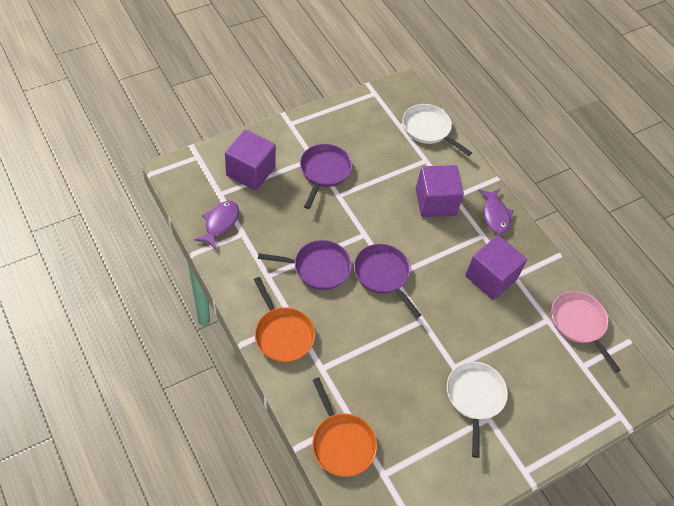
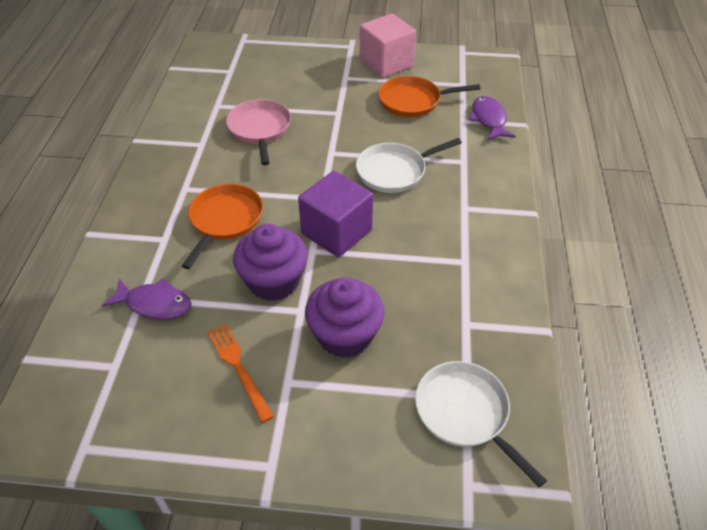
orange fork: 0 -> 1
pink cube: 0 -> 1
purple cube: 3 -> 1
purple cupcake: 0 -> 2
purple pan: 3 -> 0

